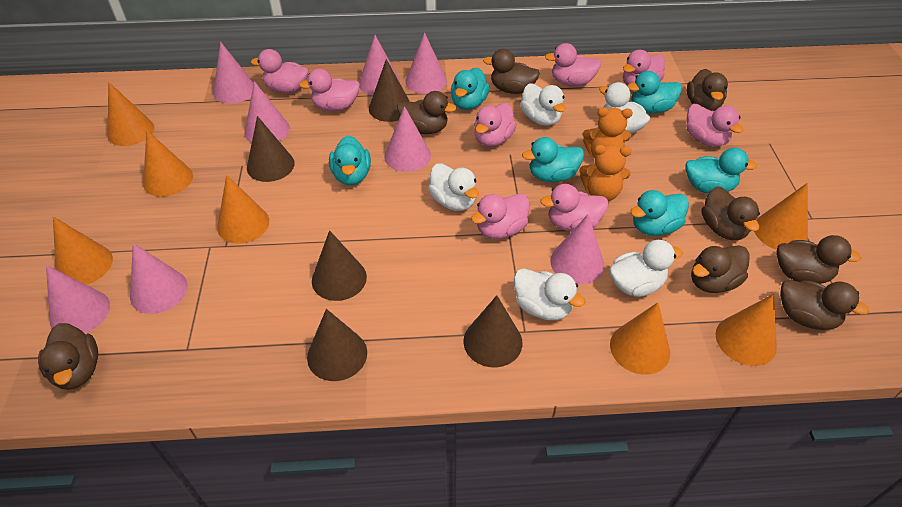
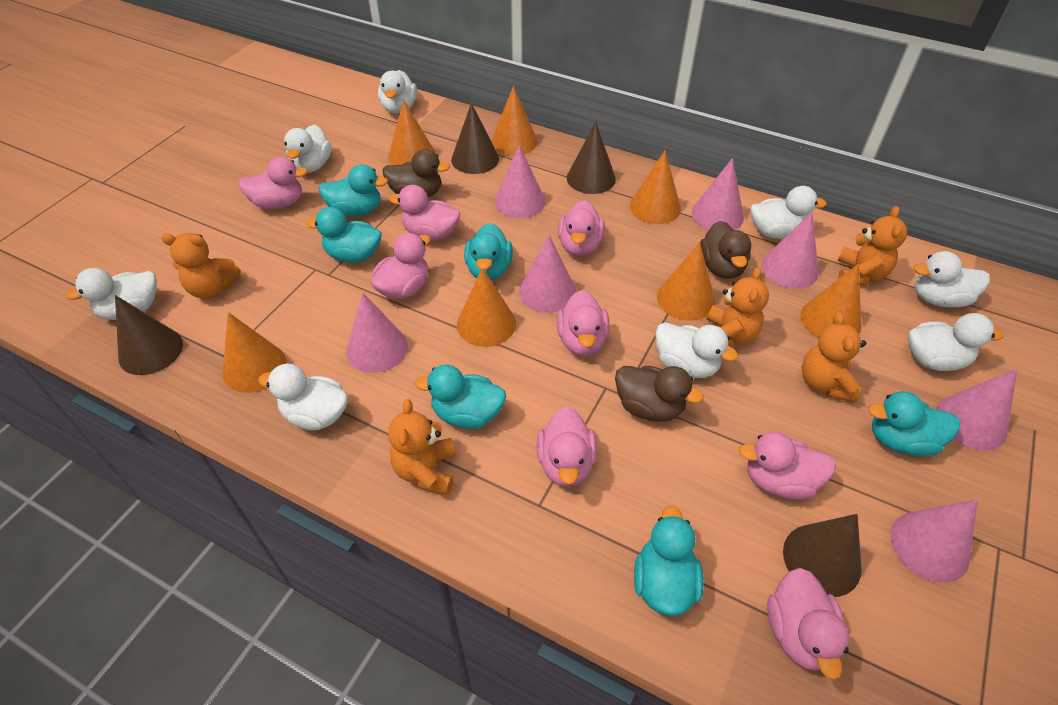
brown cone: 5 -> 4
brown duck: 8 -> 3
orange teddy bear: 2 -> 5
pink cone: 8 -> 7
white duck: 5 -> 8

